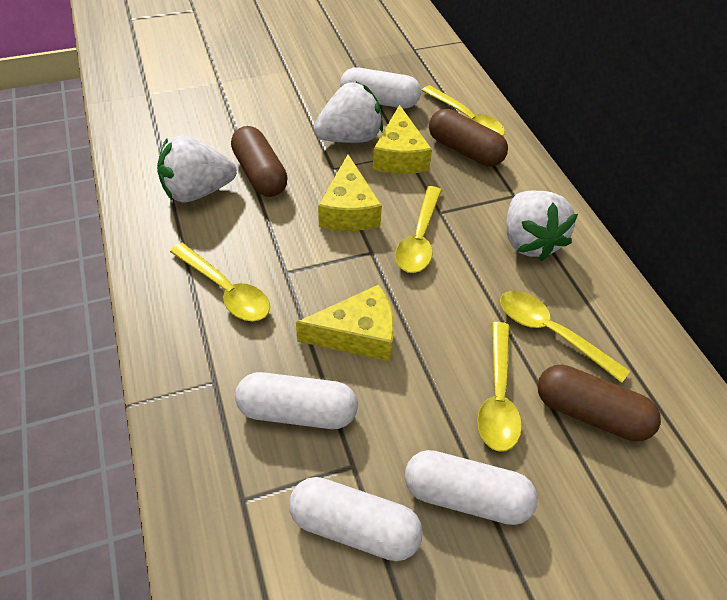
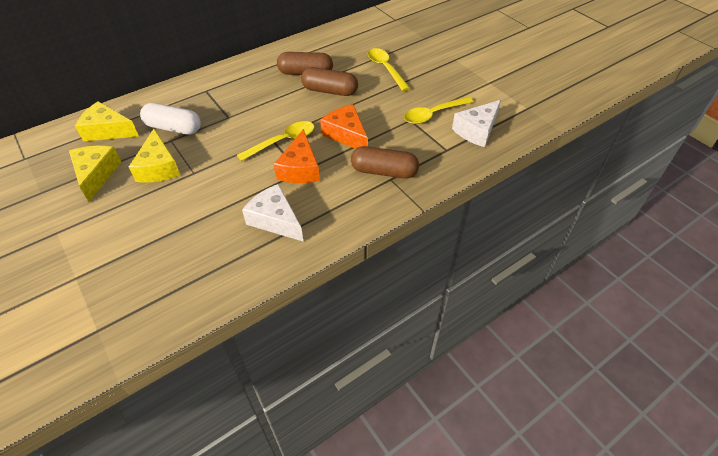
orange cheese: 0 -> 2
white capsule: 4 -> 1
white cheese: 0 -> 2
white strawberry: 3 -> 0
yellow spoon: 5 -> 3

